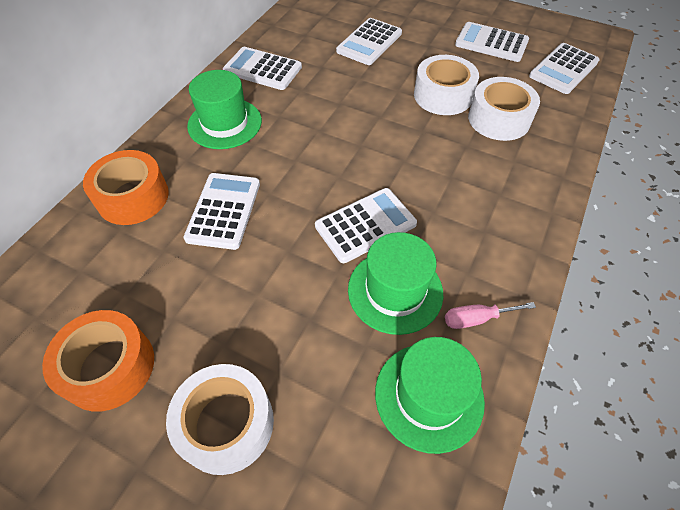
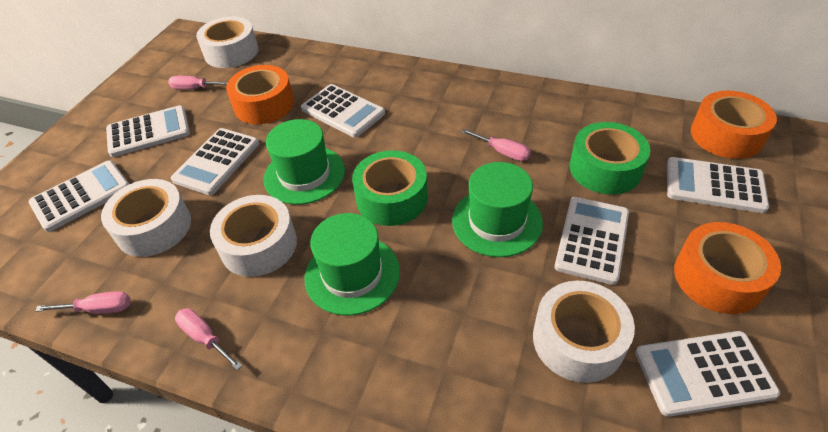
green tape: 0 -> 2
orange tape: 2 -> 3
pink screwdriver: 1 -> 4
white calculator: 6 -> 7
white tape: 3 -> 4

